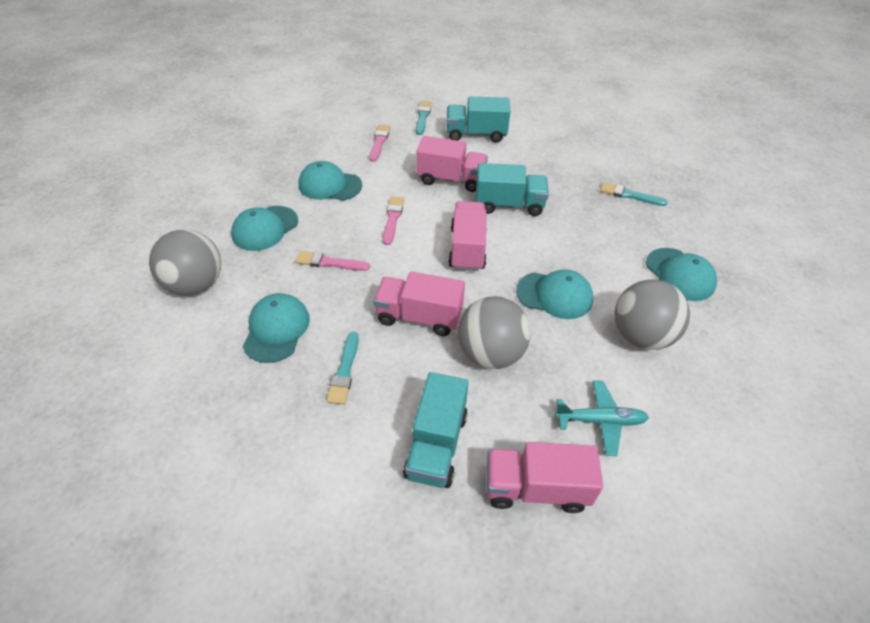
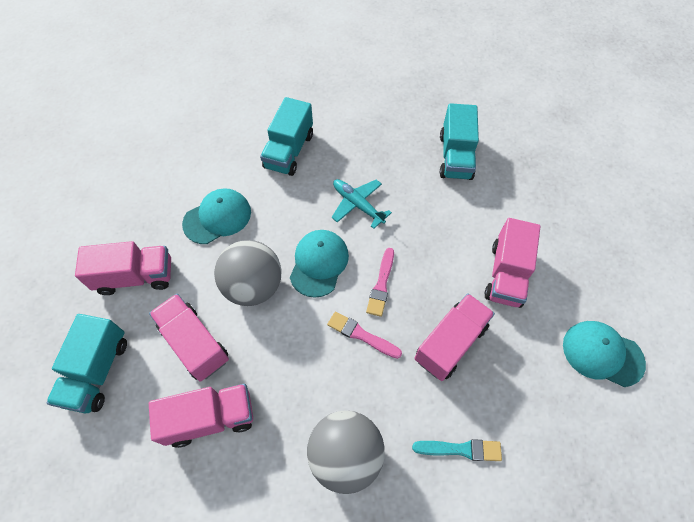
grey ball: 3 -> 2
pink brush: 3 -> 2
pink truck: 4 -> 5
turquoise brush: 3 -> 1
turquoise cap: 5 -> 3

